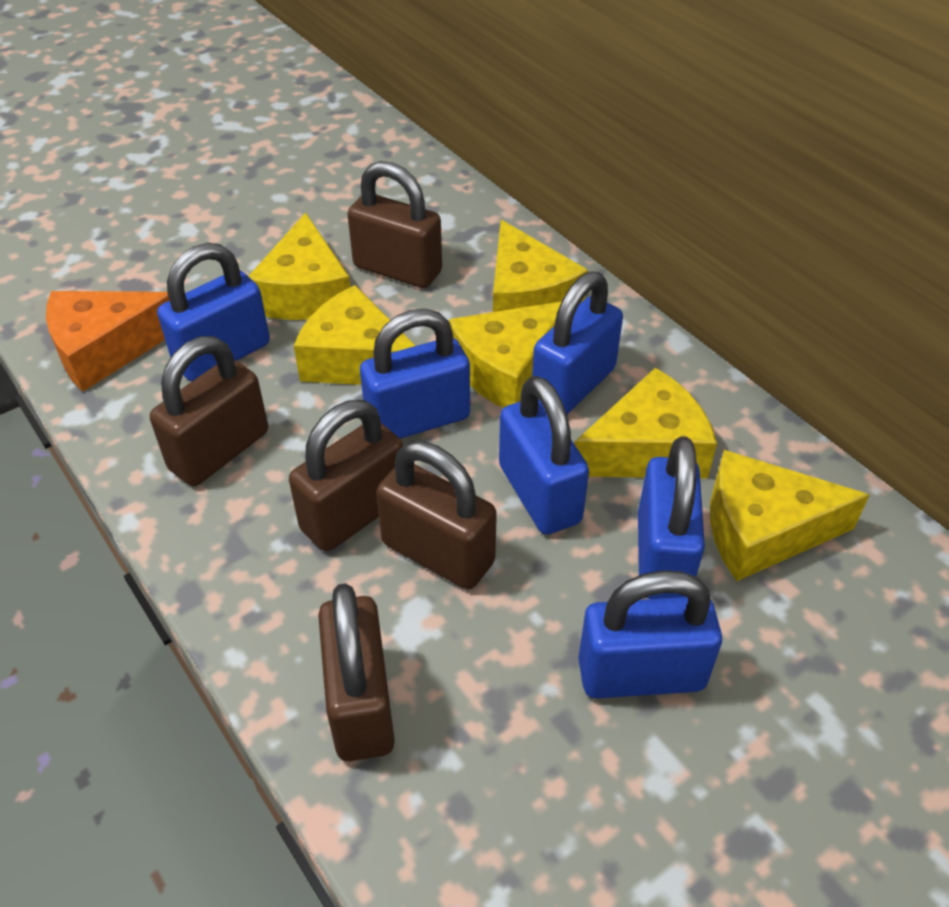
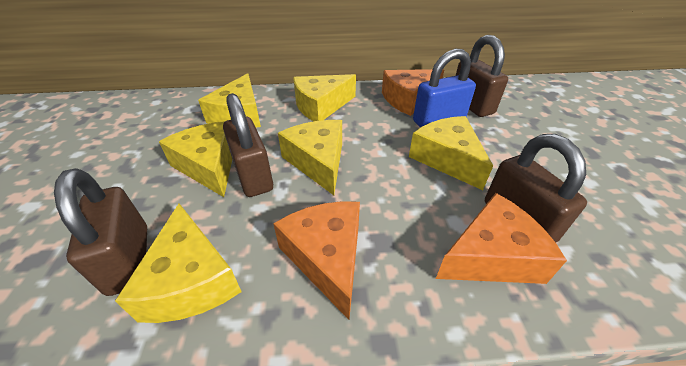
blue padlock: 6 -> 1
brown padlock: 5 -> 4
orange cheese: 1 -> 3

